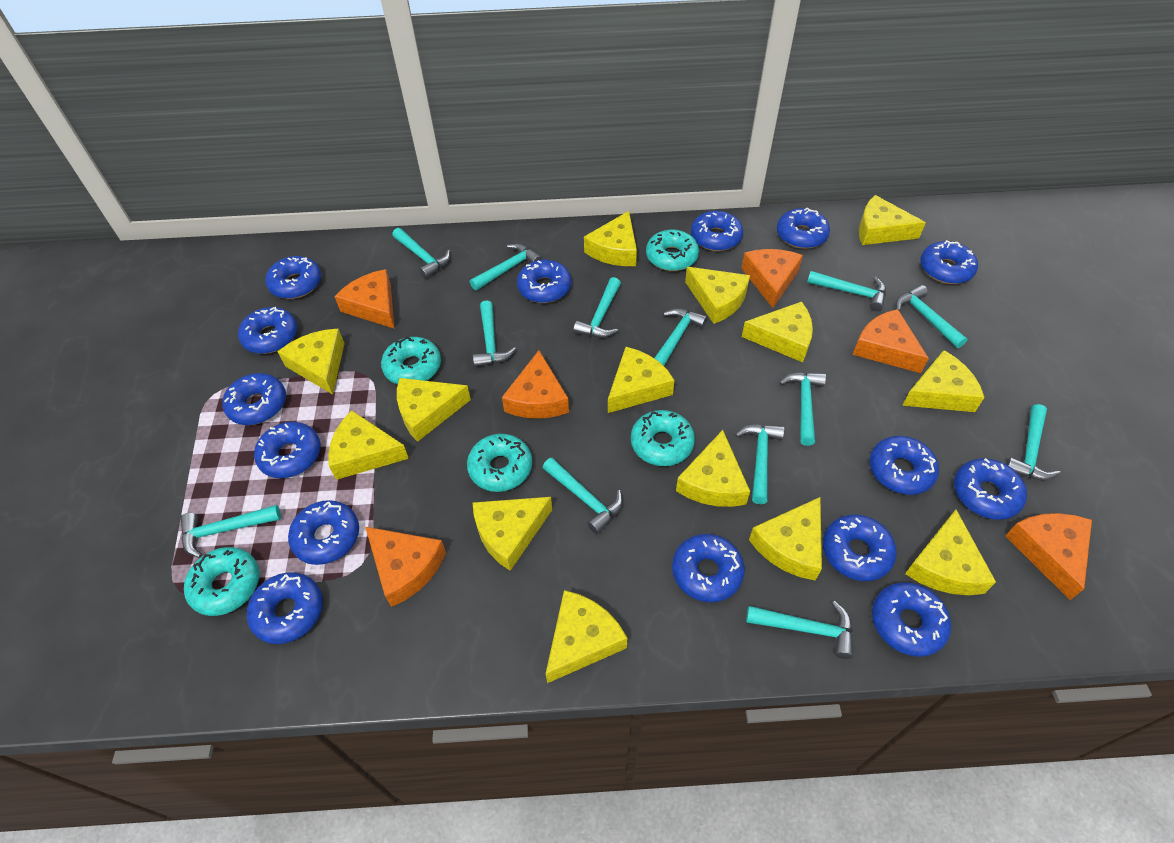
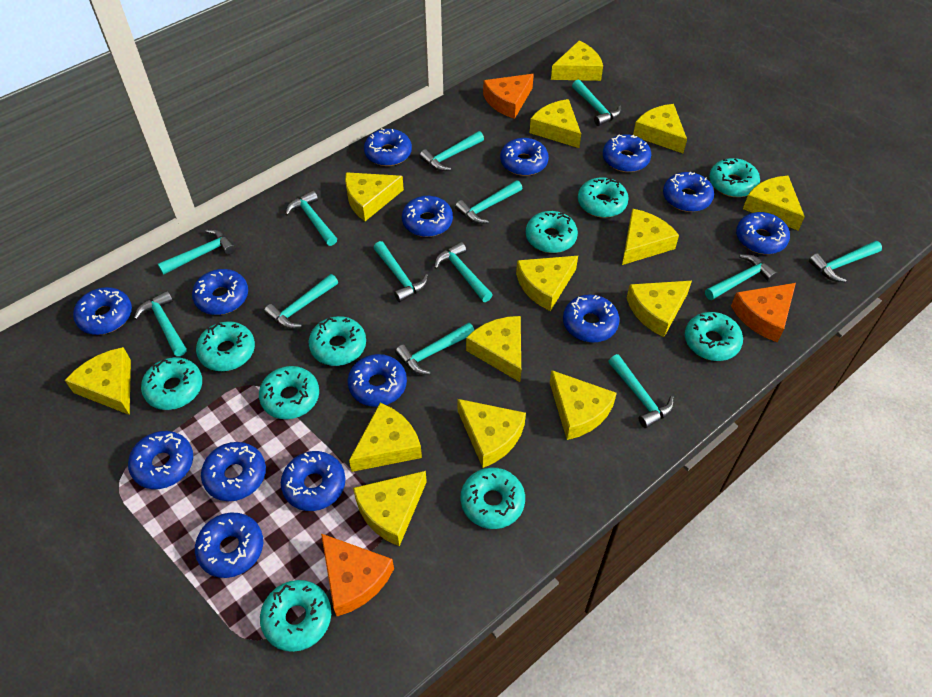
blue donut: 15 -> 14
orange cheese: 6 -> 3
turquoise donut: 5 -> 10

